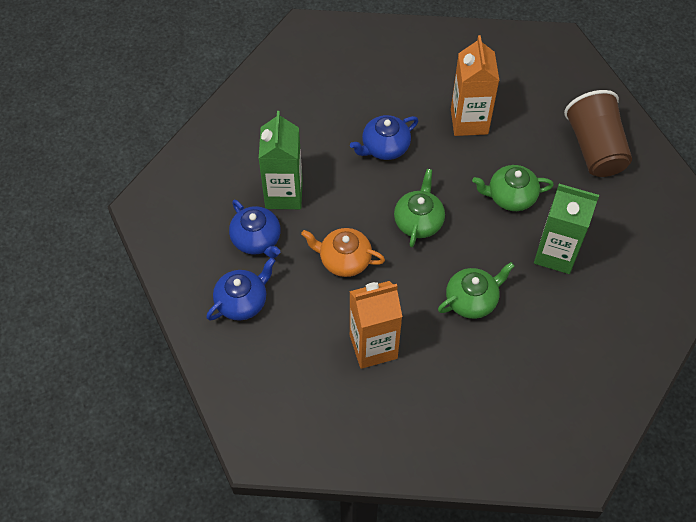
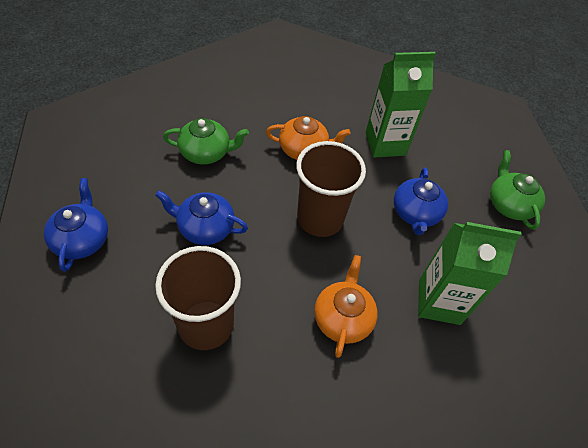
brown cup: 1 -> 2
green teapot: 3 -> 2
orange carton: 2 -> 0
orange teapot: 1 -> 2

